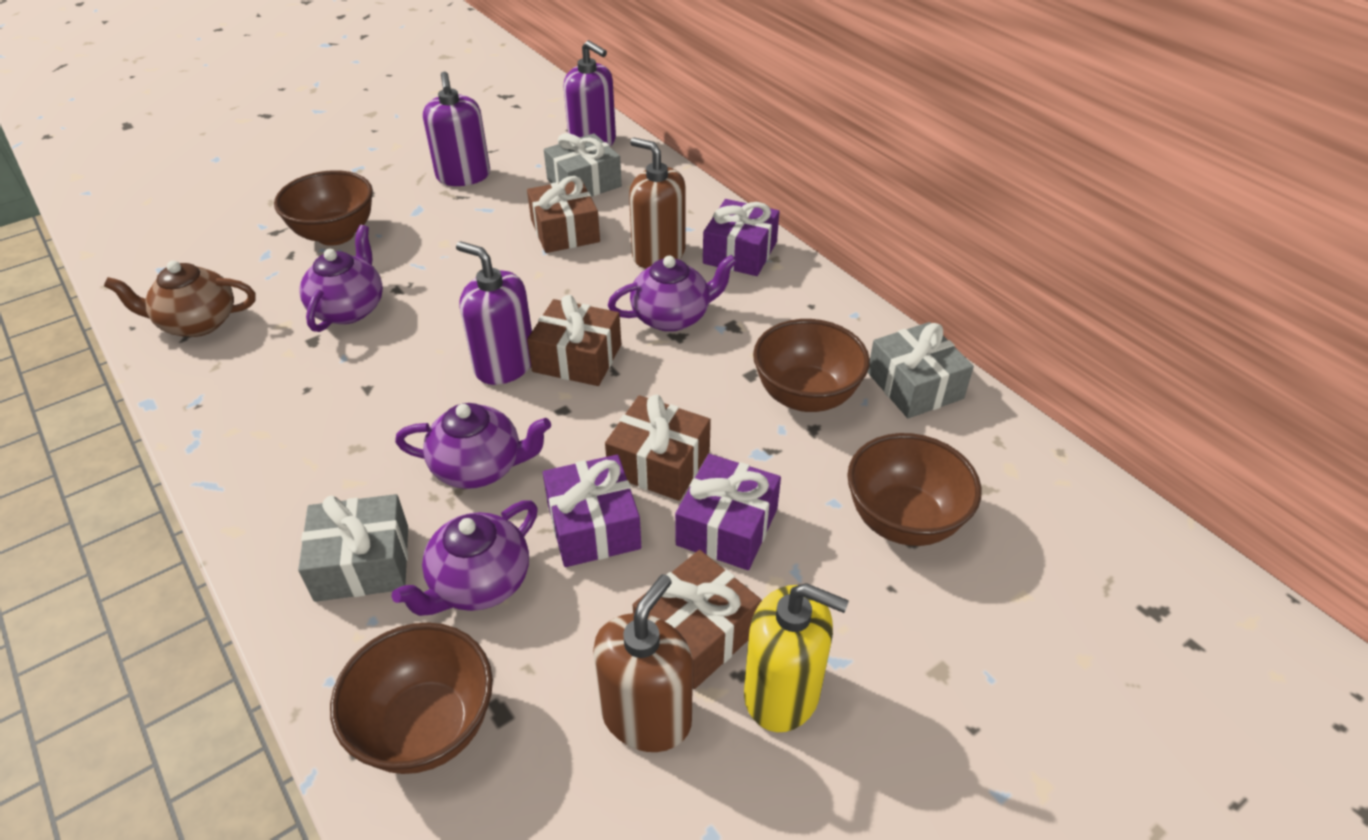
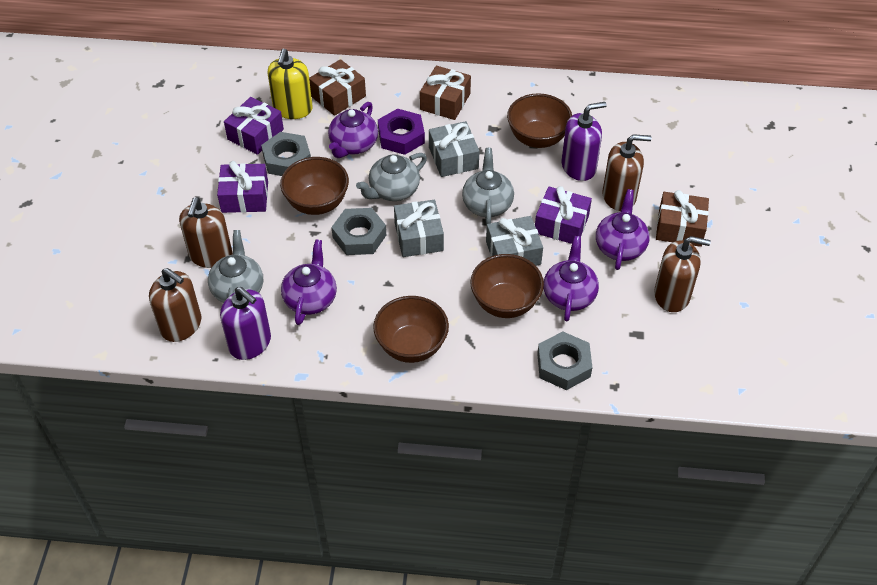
brown gift: 4 -> 3
brown soap dispenser: 2 -> 4
brown teapot: 1 -> 0
grey nut: 0 -> 3
grey teapot: 0 -> 3
purple nut: 0 -> 1
purple soap dispenser: 3 -> 2

